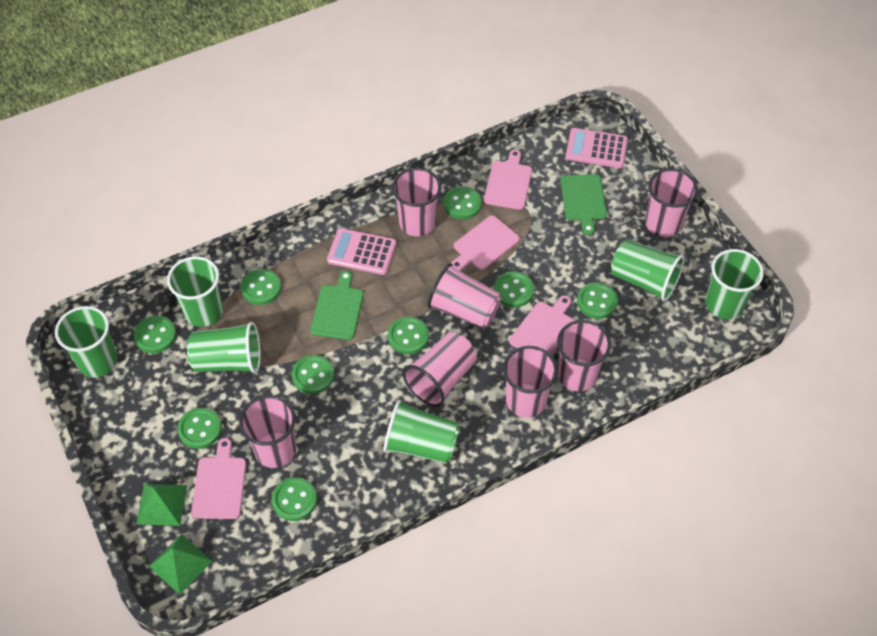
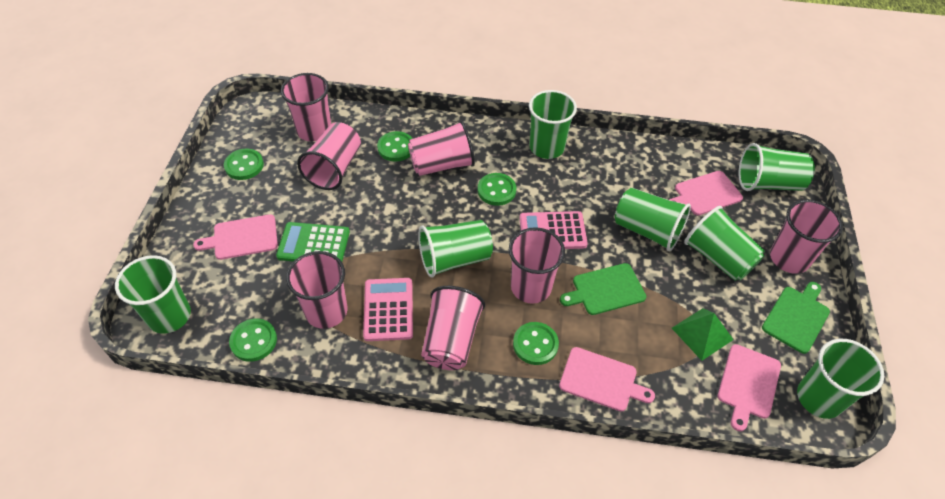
green button: 9 -> 5
green calculator: 0 -> 1
green cup: 6 -> 7
green pyramid: 2 -> 1

